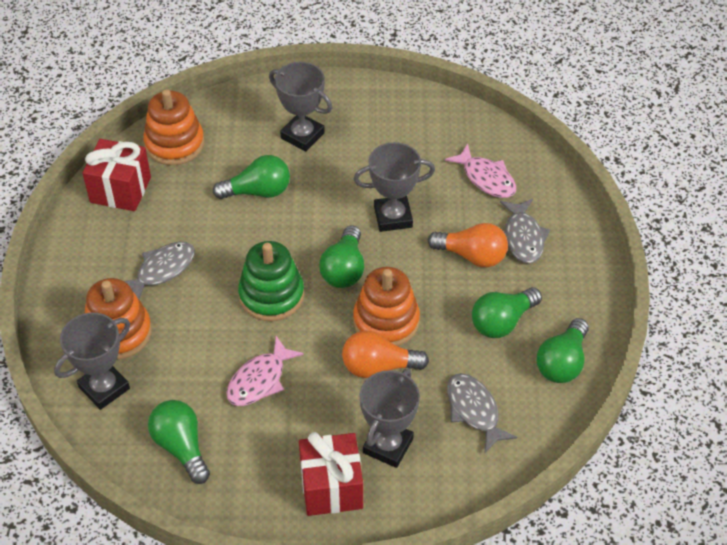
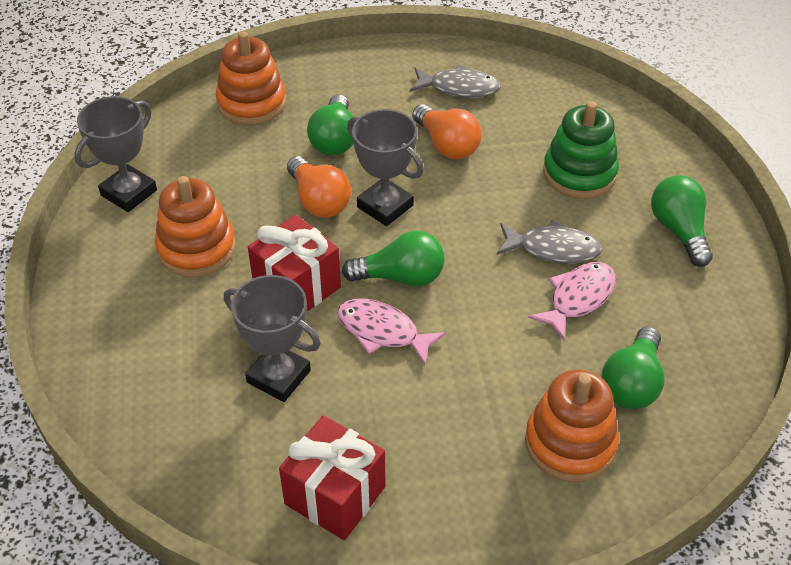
green light bulb: 5 -> 4
grey fish: 3 -> 2
grey trophy: 4 -> 3

